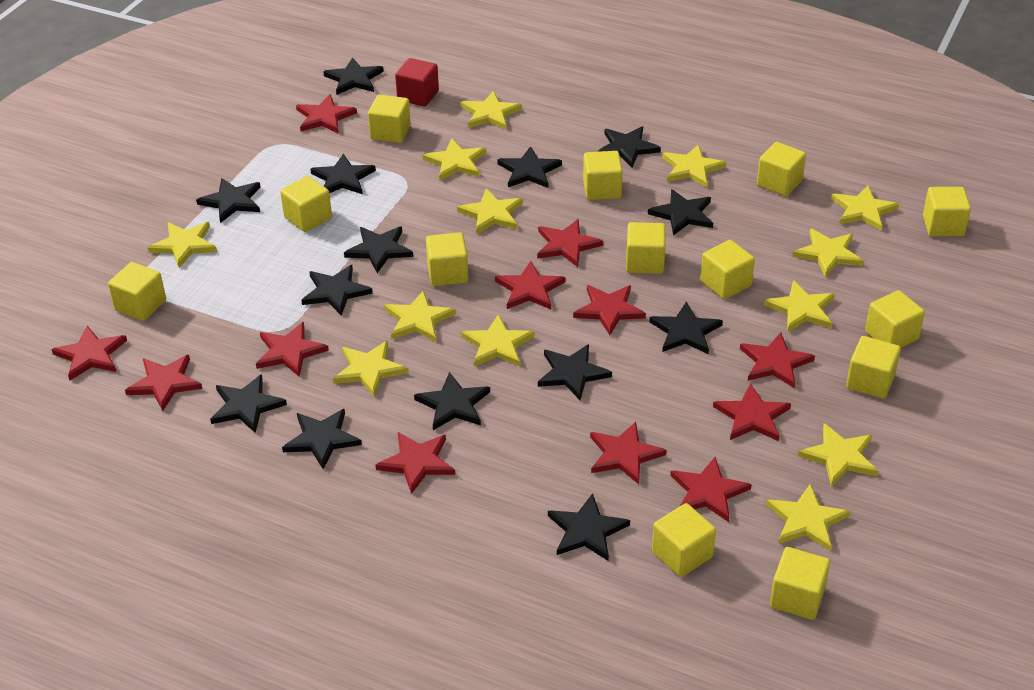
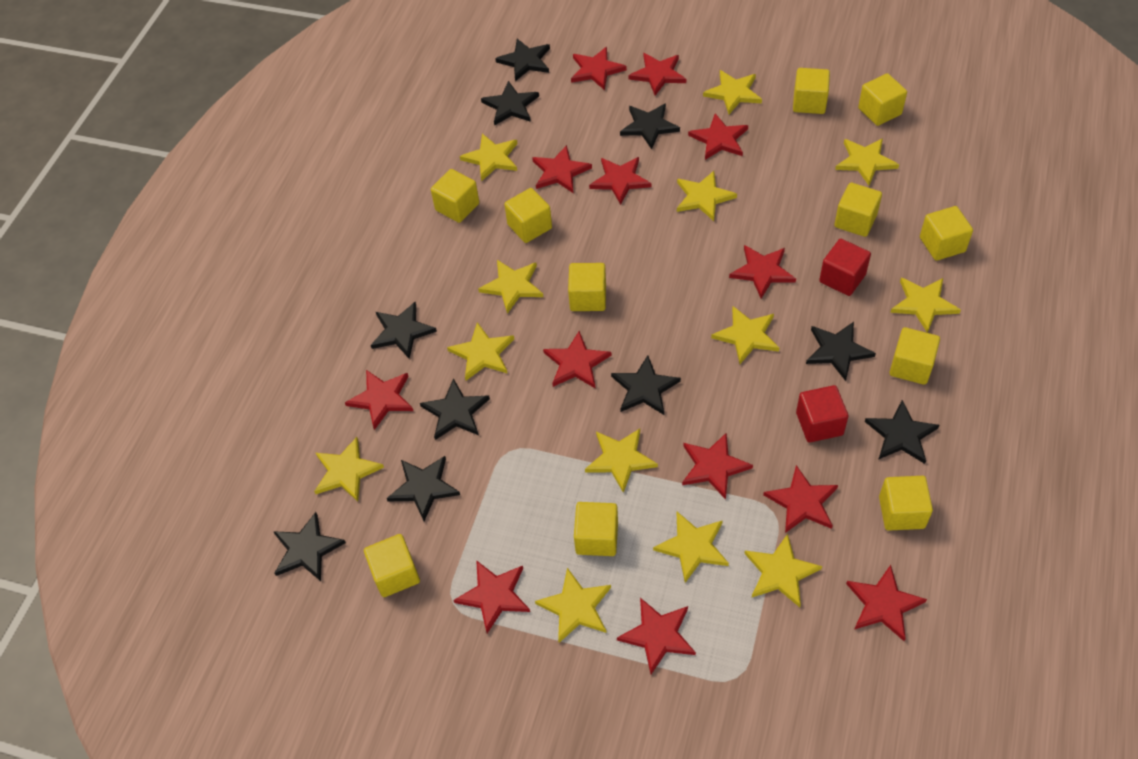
black star: 14 -> 10
red cube: 1 -> 2
red star: 12 -> 13
yellow cube: 13 -> 11

